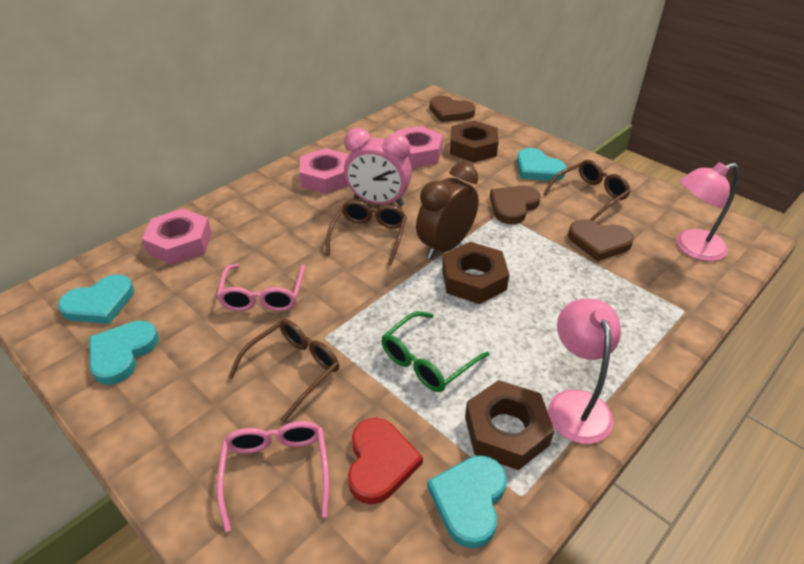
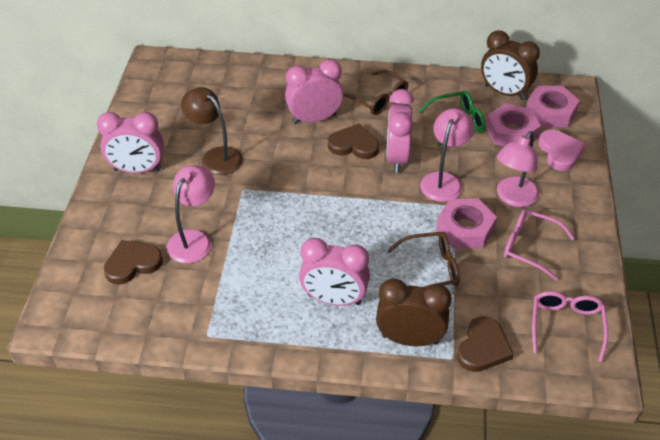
brown clock: 1 -> 2
brown glasses: 3 -> 2
brown lamp: 0 -> 1
brown nut: 3 -> 0
pink clock: 1 -> 4
pink heart: 0 -> 1
pink lamp: 2 -> 3
red heart: 1 -> 0
turquoise heart: 4 -> 0

